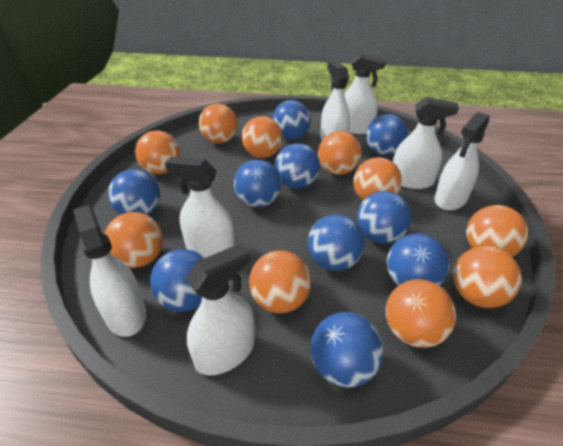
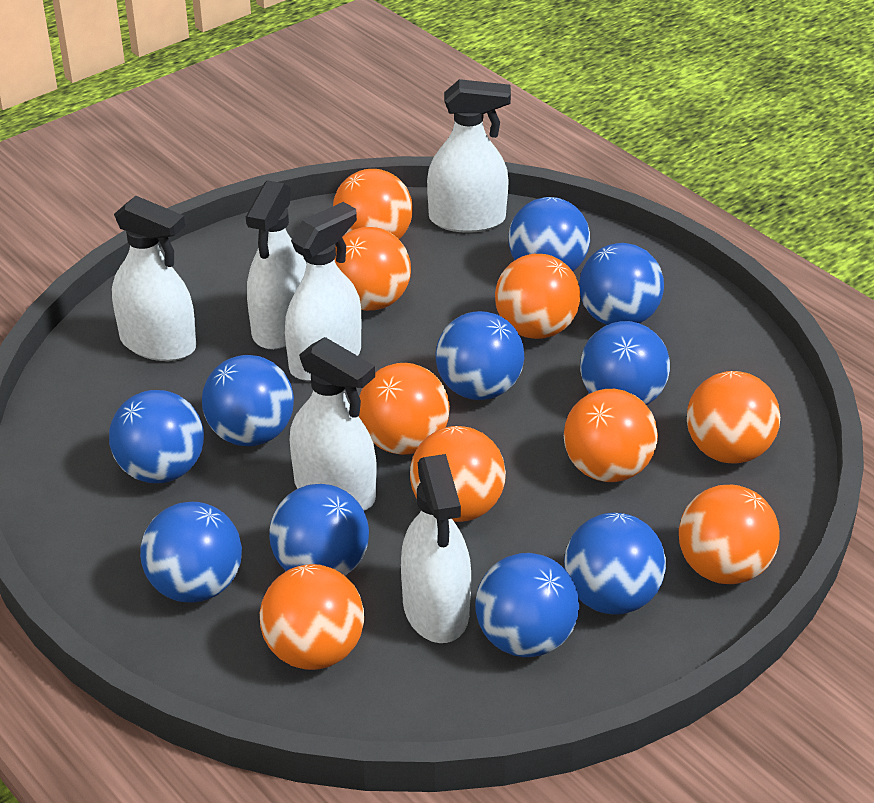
orange ball: 10 -> 9
white spray bottle: 7 -> 6

